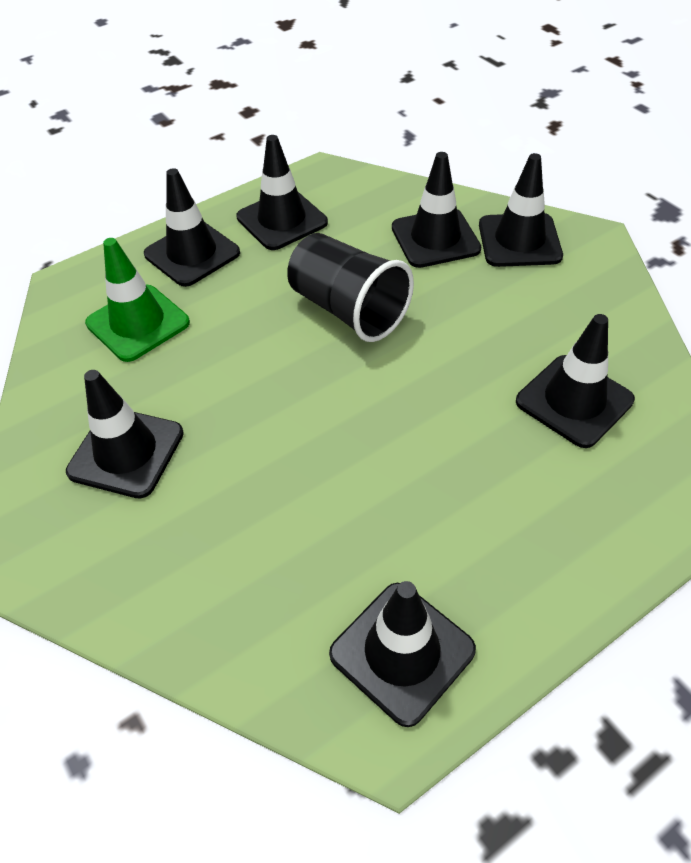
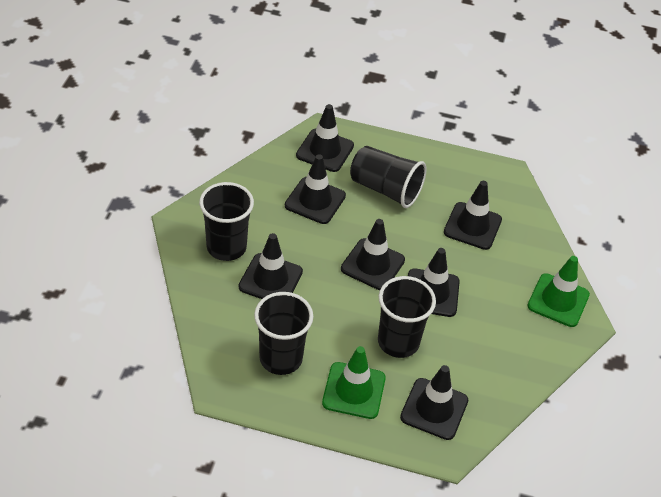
black cup: 1 -> 4
green traffic cone: 1 -> 2

